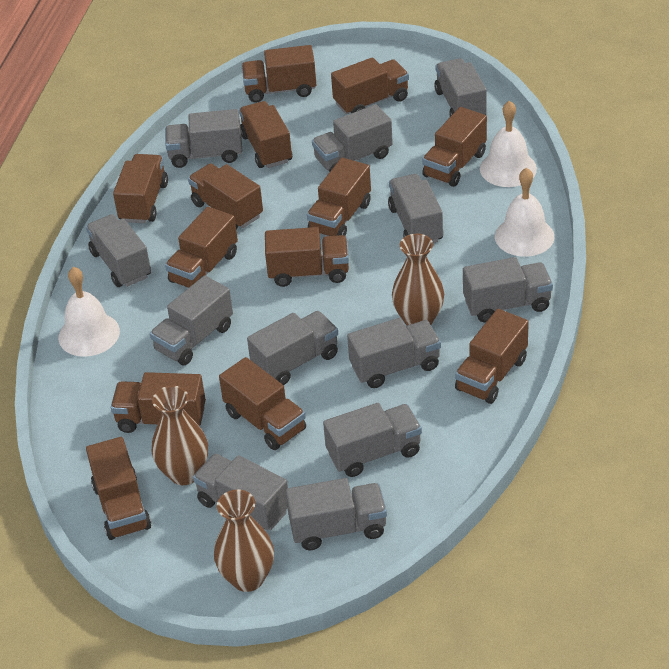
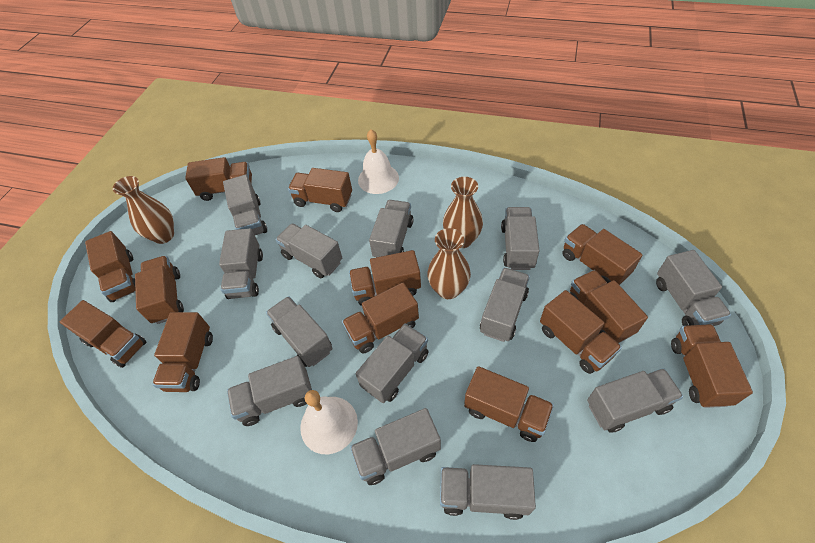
grey truck: 12 -> 13
white bell: 3 -> 2

